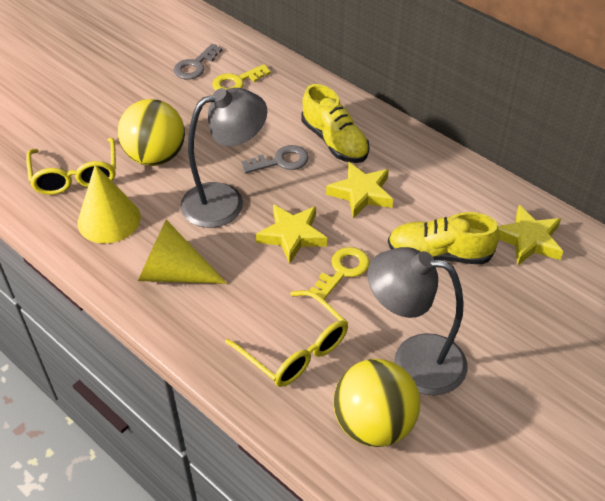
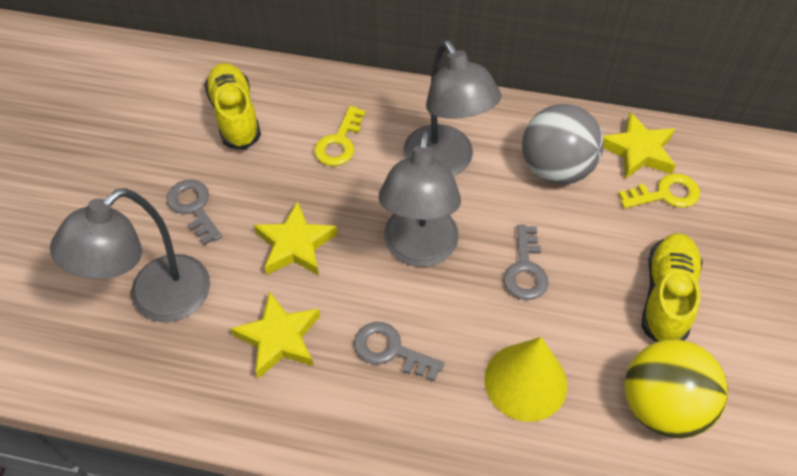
grey ball: 0 -> 1
grey key: 2 -> 3
grey lamp: 2 -> 3
yellow ball: 2 -> 1
yellow cone: 2 -> 1
yellow glasses: 2 -> 0

